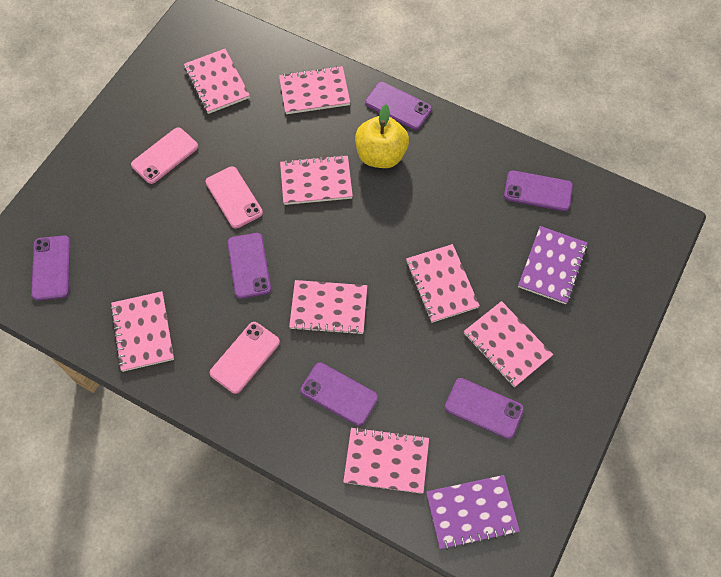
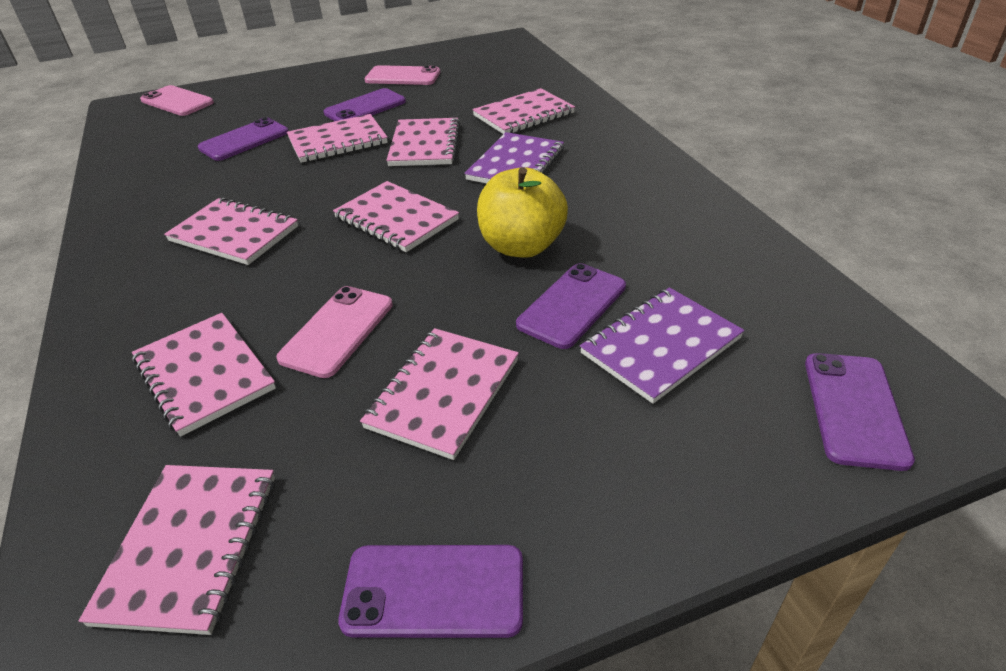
purple phone: 6 -> 5

